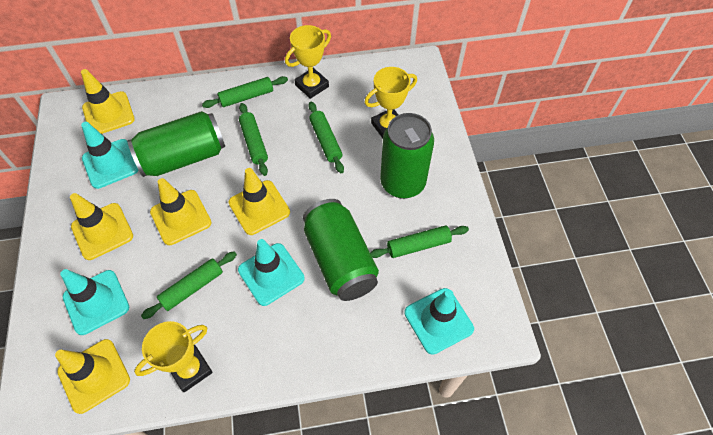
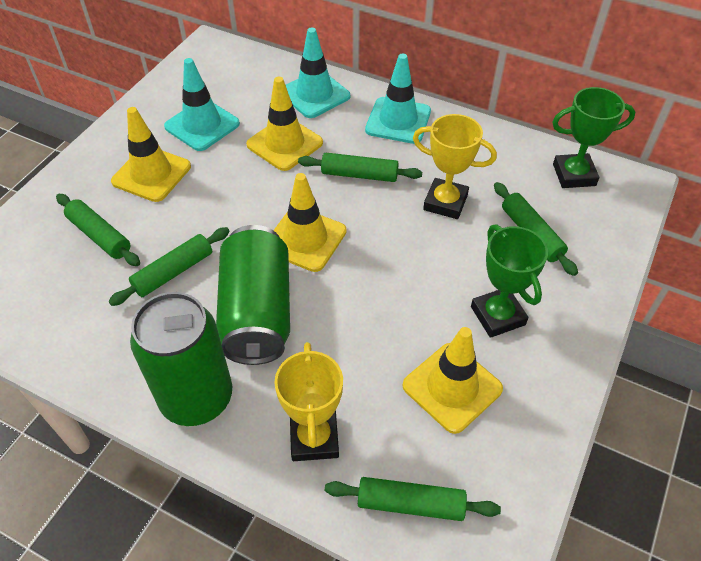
green can: 3 -> 2
green trophy: 0 -> 2
turquoise traffic cone: 4 -> 3
yellow traffic cone: 5 -> 4
yellow trophy: 3 -> 2

